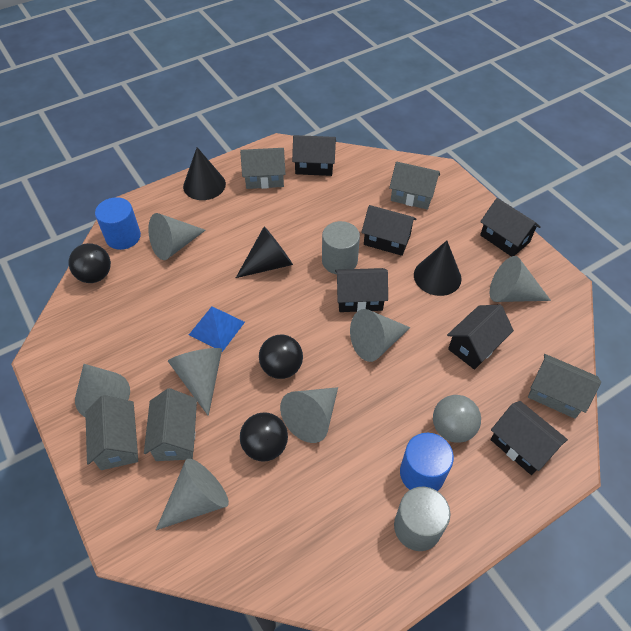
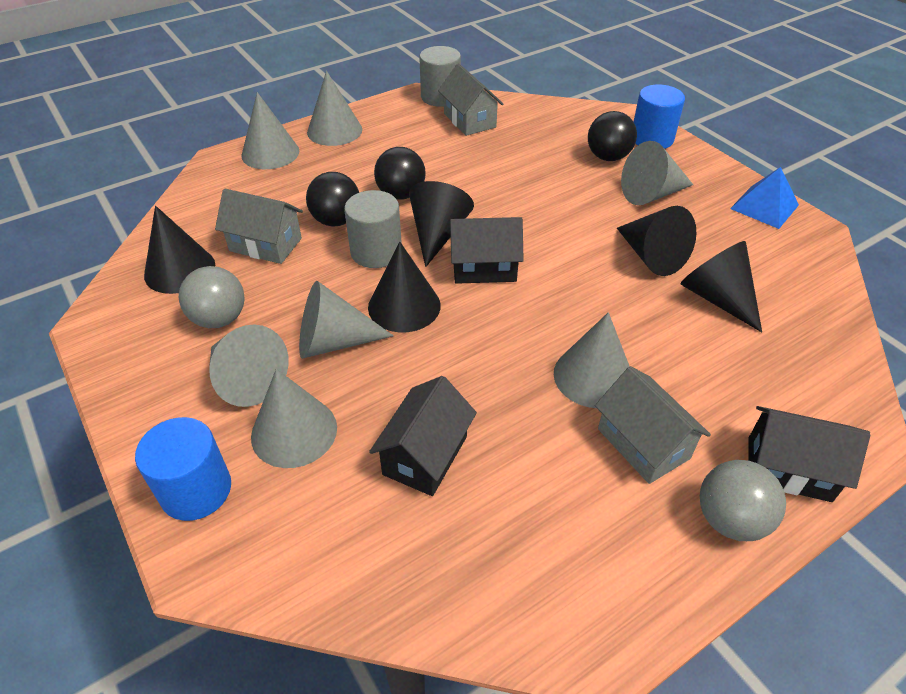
black cone: 3 -> 5
black house: 6 -> 3
grey ball: 1 -> 2
grey house: 5 -> 3

